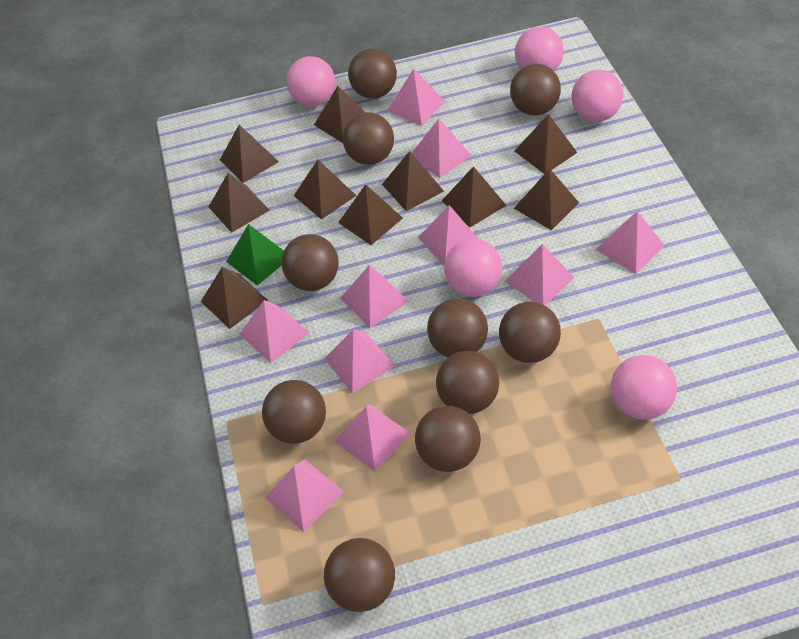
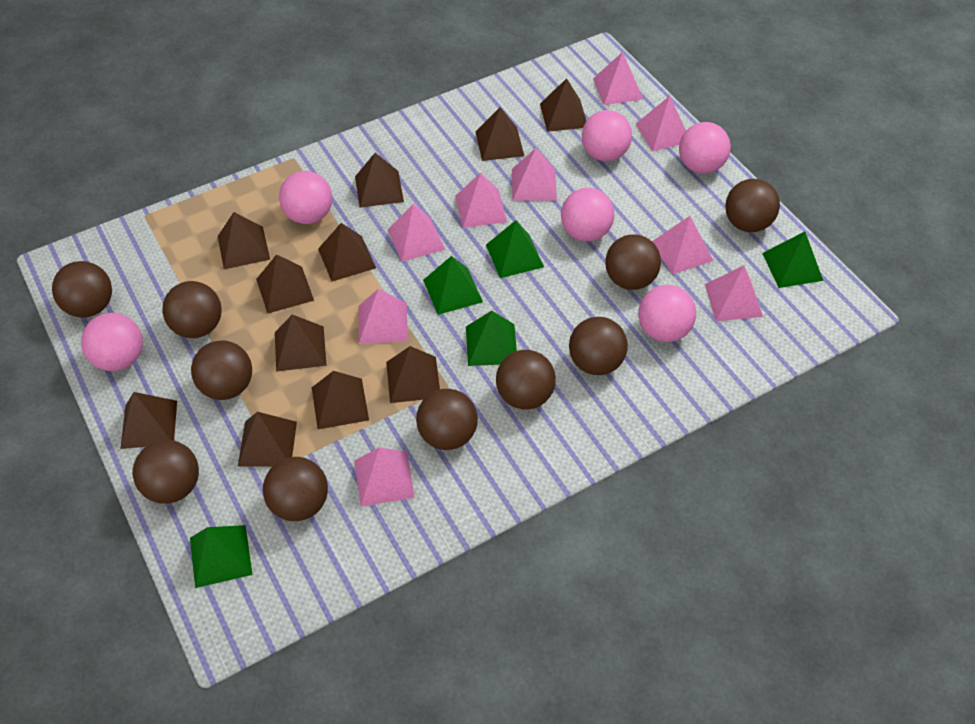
brown pyramid: 10 -> 11
green pyramid: 1 -> 5
pink ball: 5 -> 6
pink pyramid: 10 -> 9

